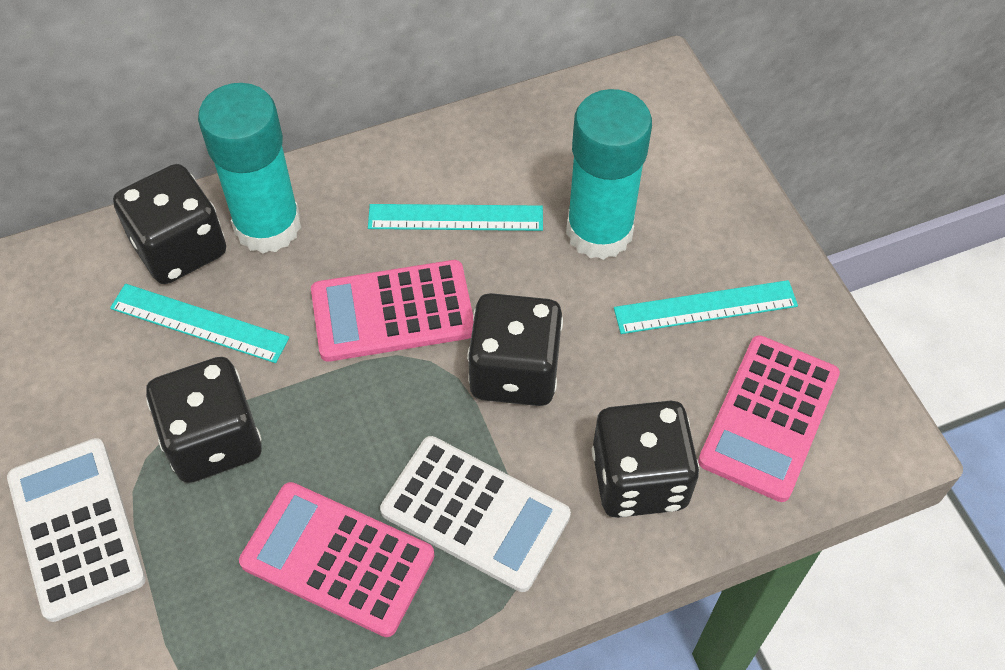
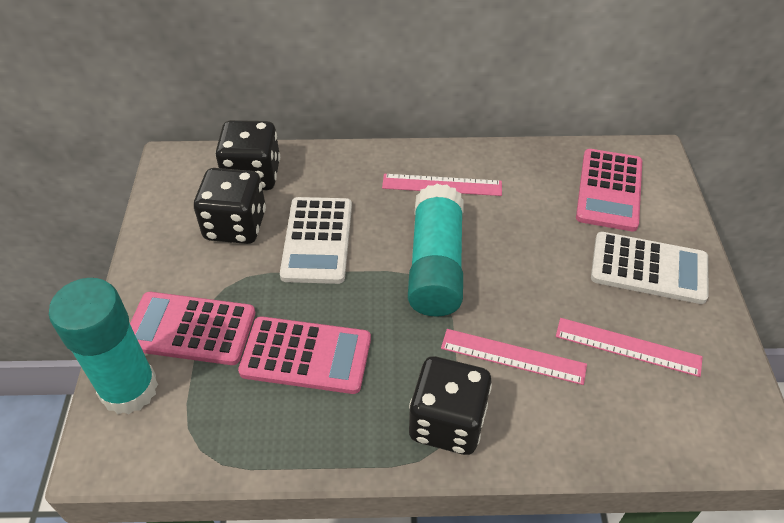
black dice: 4 -> 3
pink ruler: 0 -> 3
turquoise ruler: 3 -> 0

